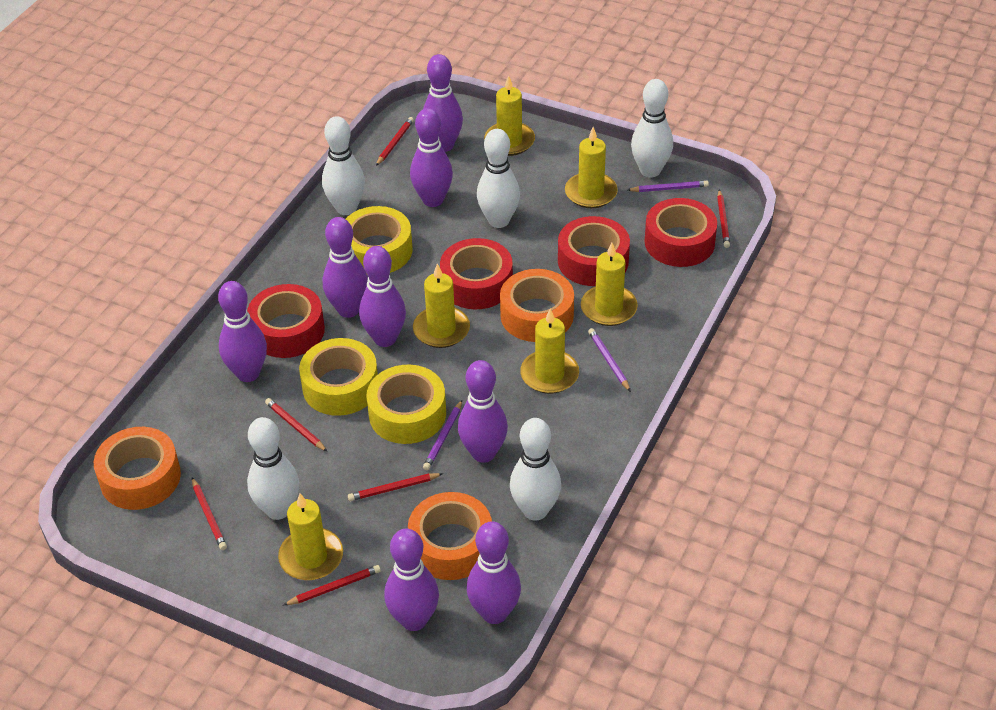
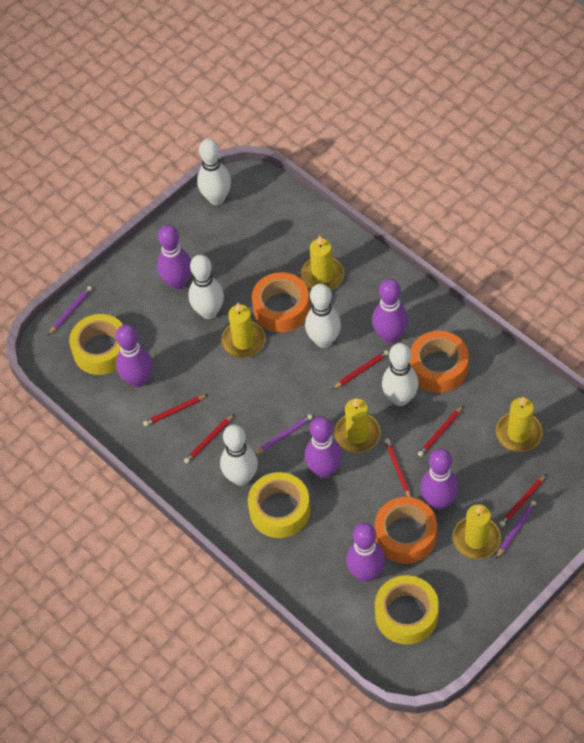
purple bowling pin: 8 -> 6
red tape: 4 -> 0
yellow candle: 6 -> 5

